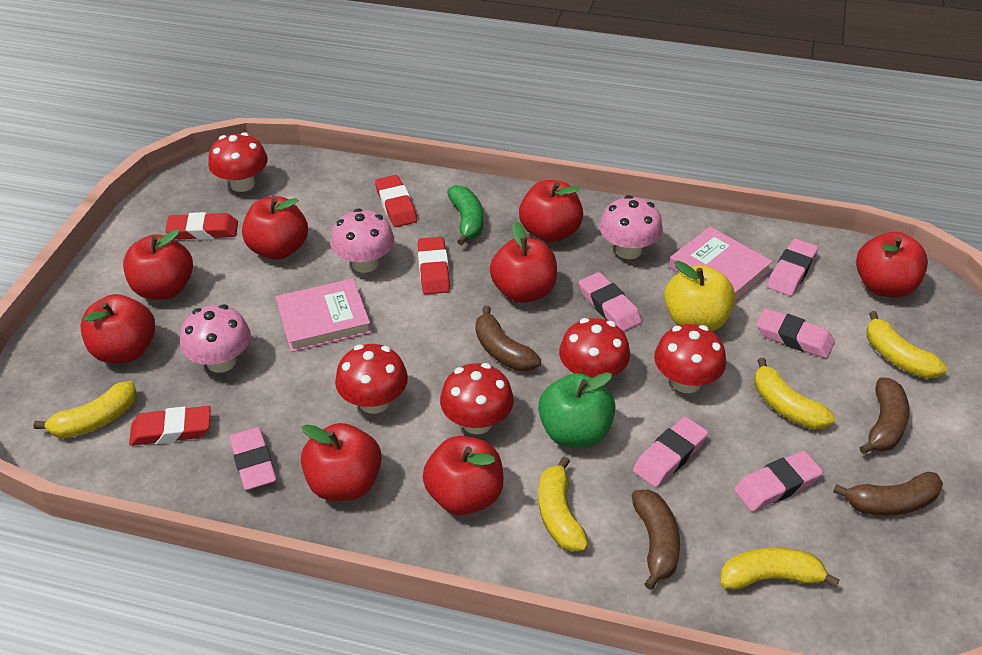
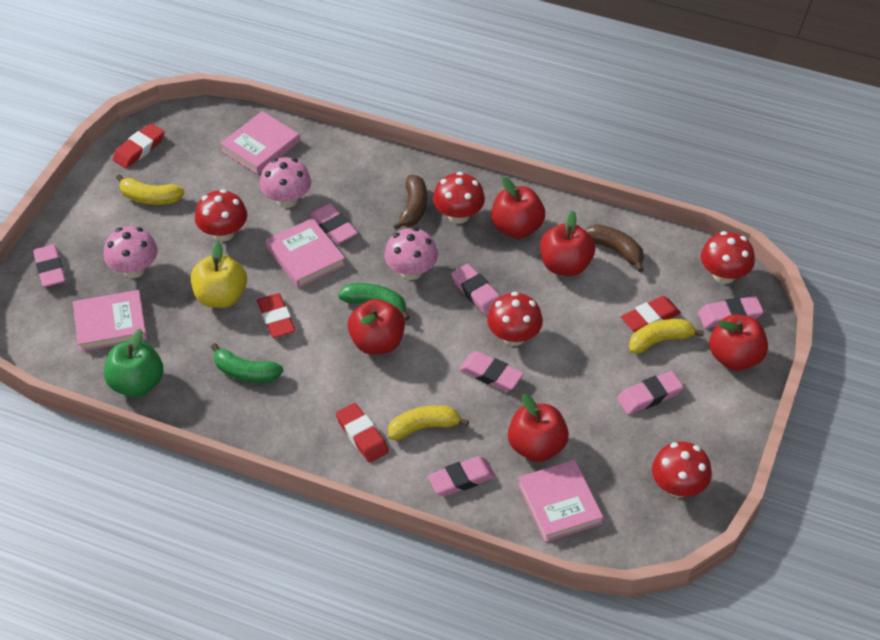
brown banana: 4 -> 2
green banana: 1 -> 2
pink book: 2 -> 4
pink eraser: 6 -> 7
red apple: 8 -> 5
yellow banana: 5 -> 3

